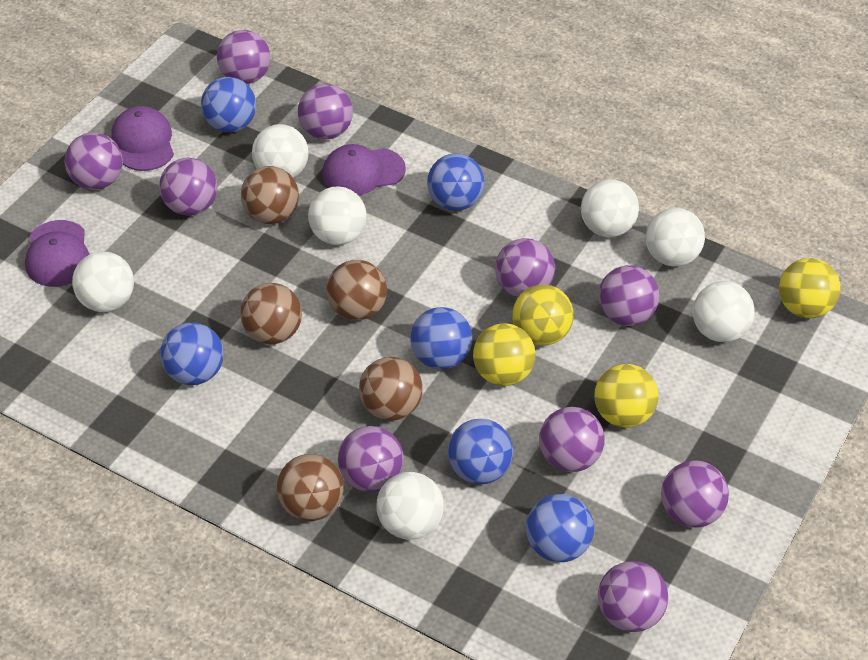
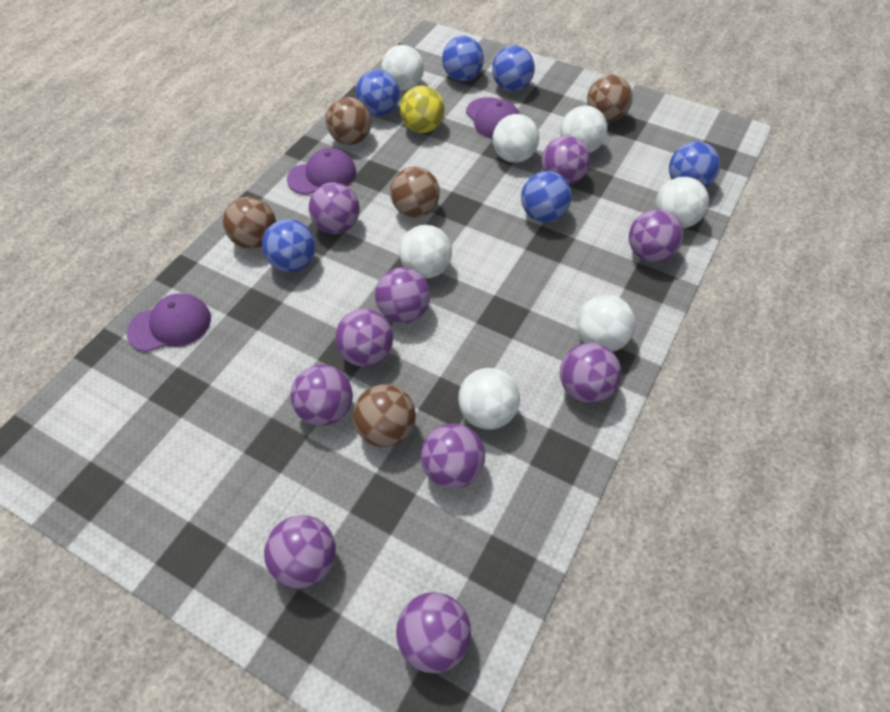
yellow ball: 4 -> 1

